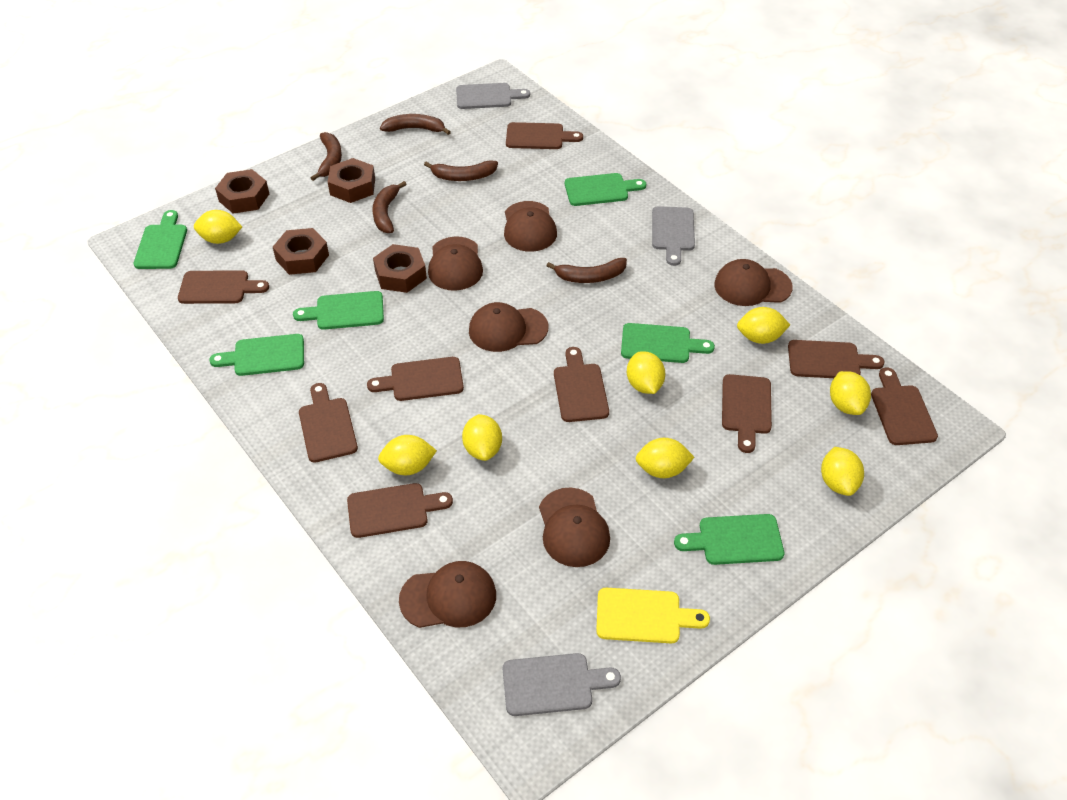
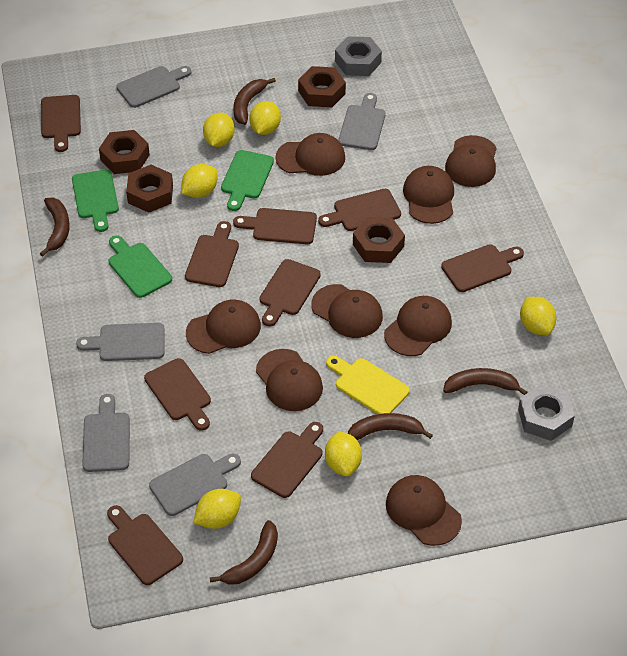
brown cap: 6 -> 8
green cutting board: 6 -> 3
grey cutting board: 3 -> 5
grey nut: 0 -> 2
yellow lemon: 8 -> 6

